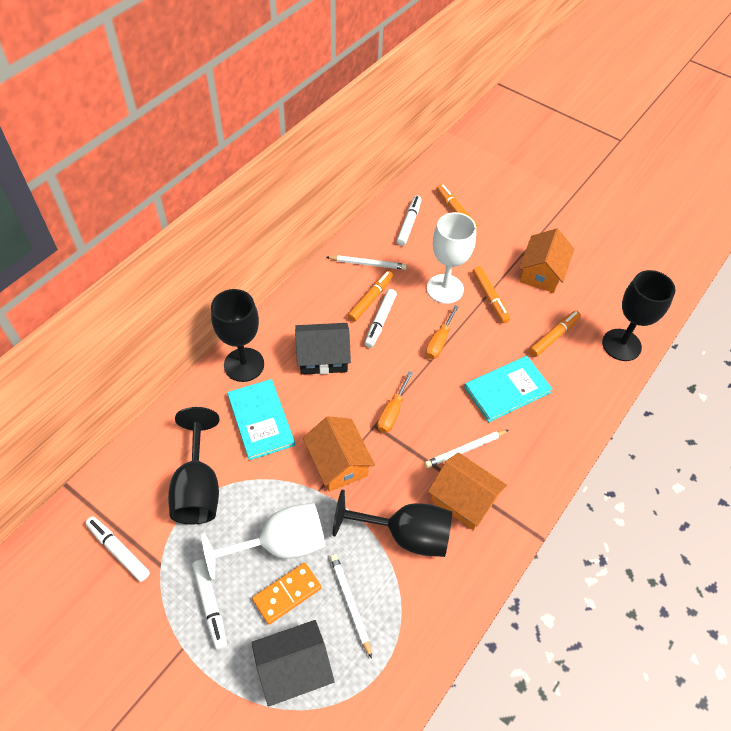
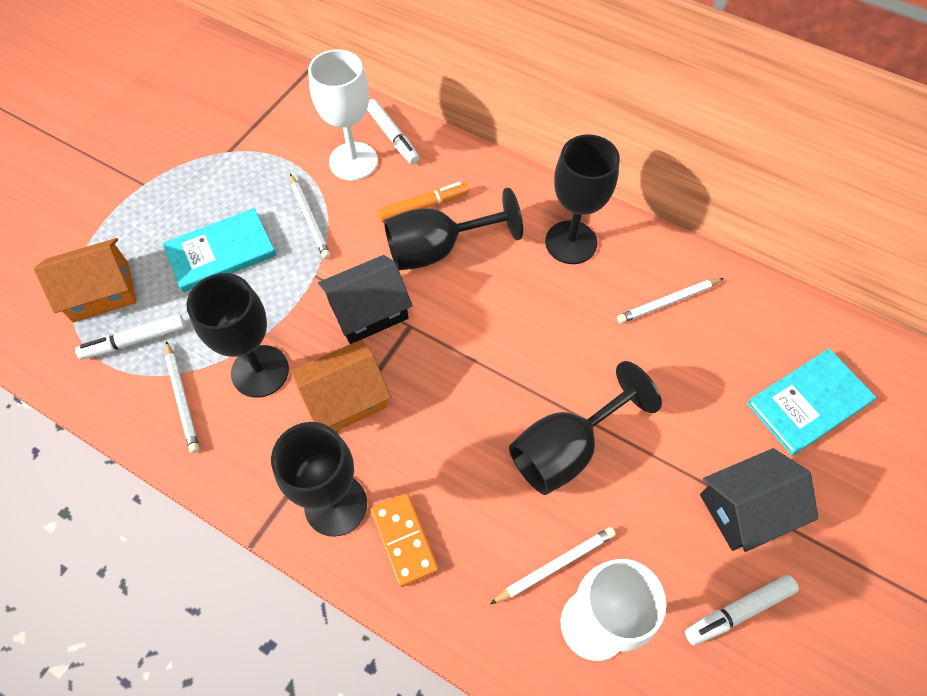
black goblet: 4 -> 5
orange house: 3 -> 2
orange marker: 4 -> 1
orange screwdriver: 2 -> 0
white marker: 4 -> 3
white pencil: 3 -> 4

